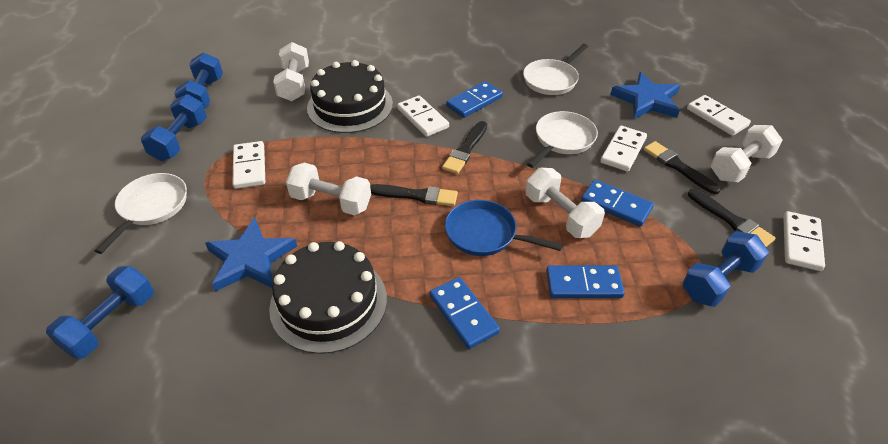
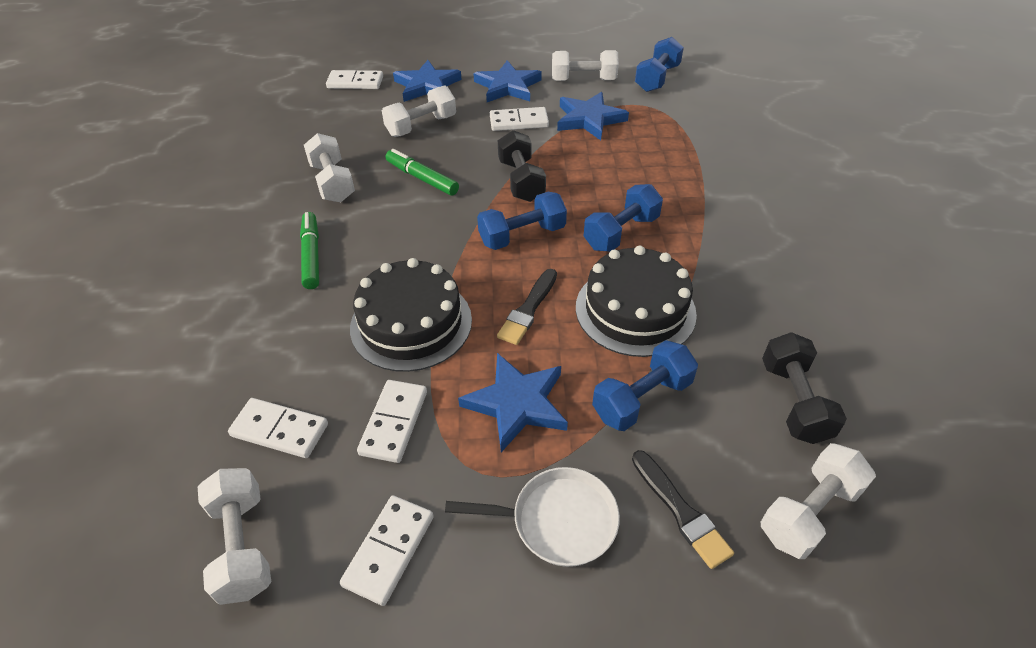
black brush: 4 -> 2
black dumbbell: 0 -> 2
blue domino: 4 -> 0
blue pan: 1 -> 0
blue star: 2 -> 4
green marker: 0 -> 2
white dumbbell: 4 -> 5
white pan: 3 -> 1

